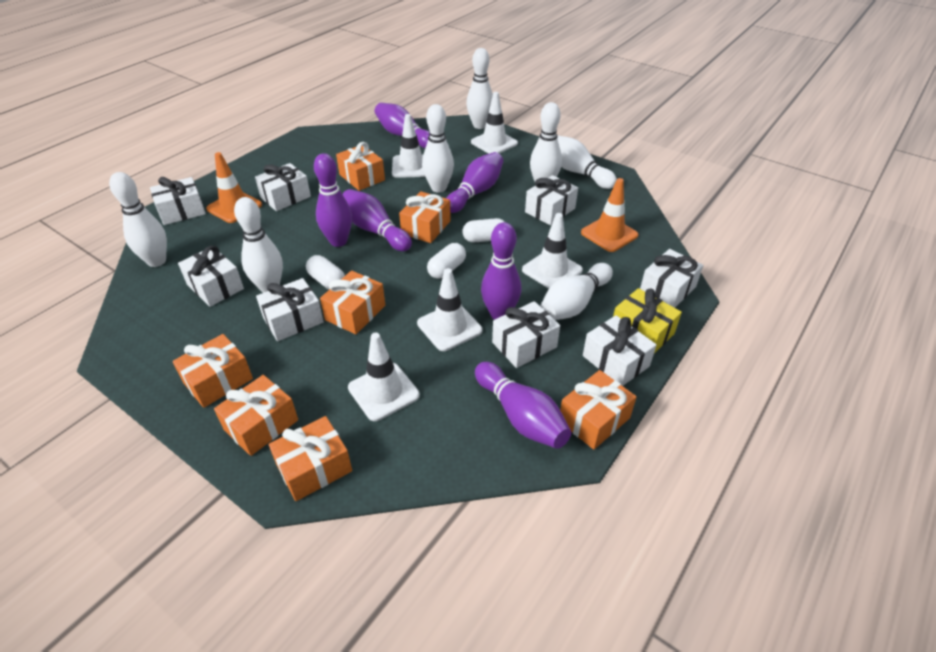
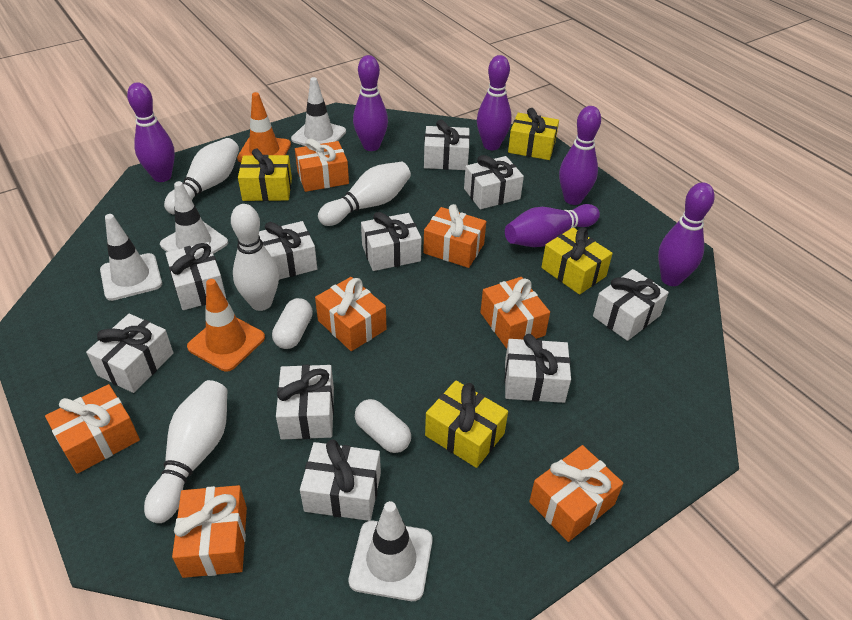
white bowling pin: 7 -> 4
white capsule: 3 -> 2
white gift: 8 -> 10
white traffic cone: 5 -> 4
yellow gift: 1 -> 4

